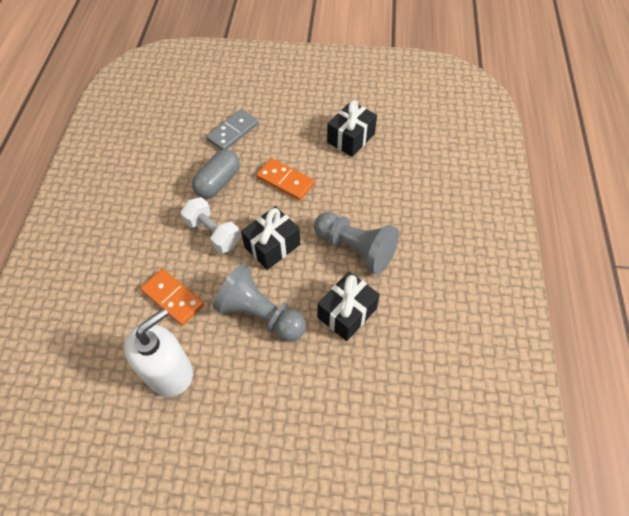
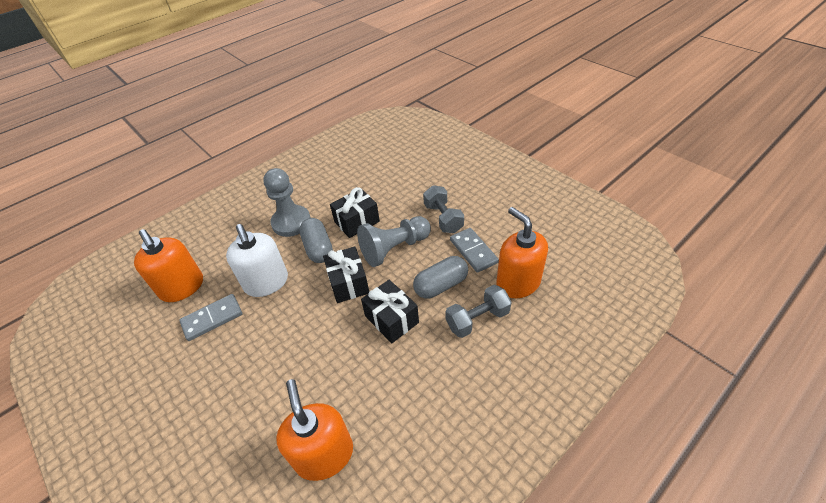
grey capsule: 1 -> 2
grey domino: 1 -> 2
grey dumbbell: 0 -> 2
orange domino: 2 -> 0
orange soap dispenser: 0 -> 3
white dumbbell: 1 -> 0

